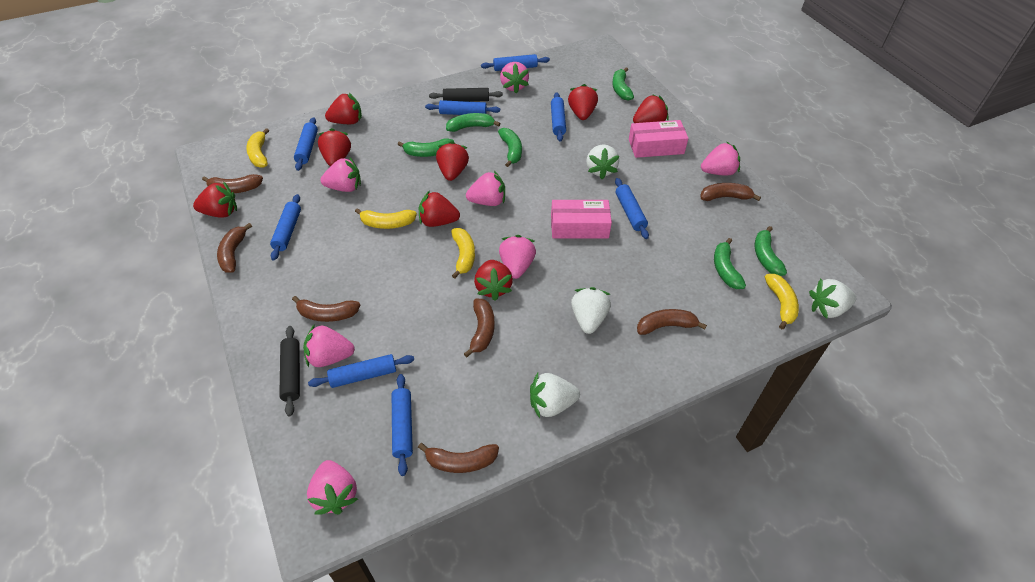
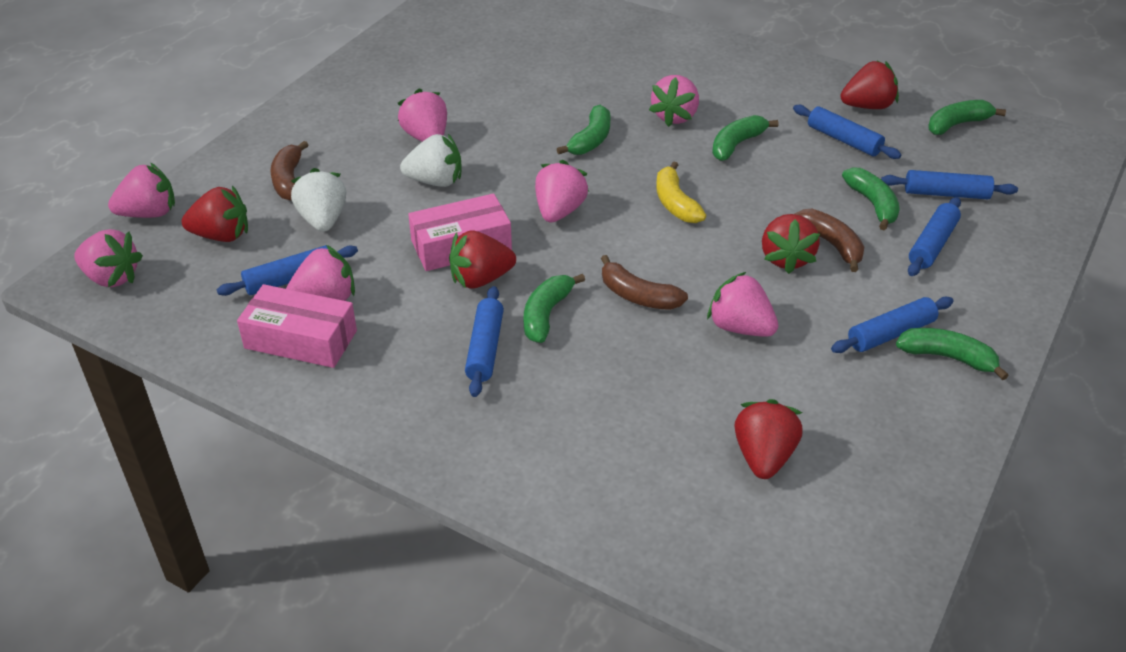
black rolling pin: 2 -> 0
blue rolling pin: 8 -> 6
brown banana: 7 -> 3
red strawberry: 8 -> 5
white strawberry: 4 -> 2
yellow banana: 4 -> 1

